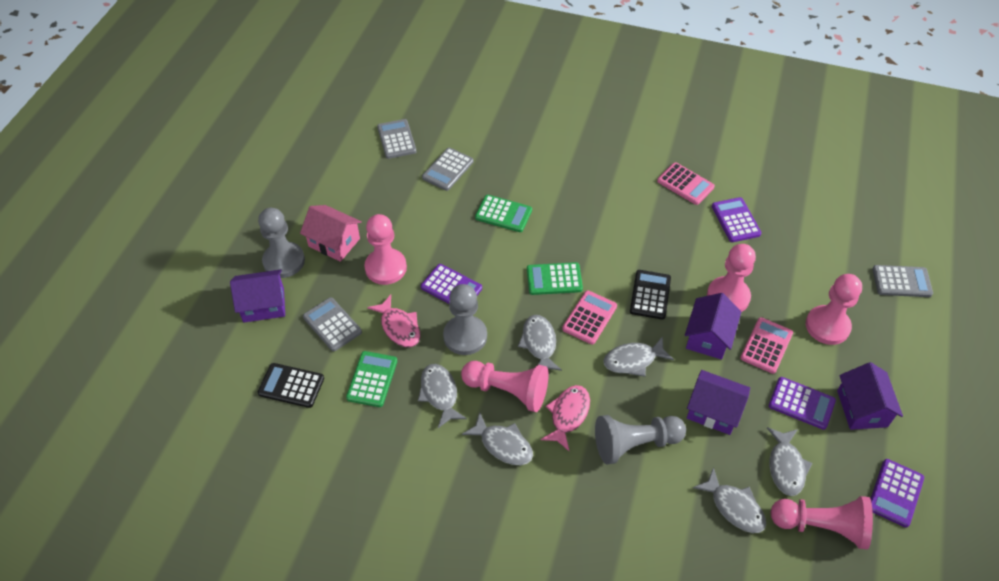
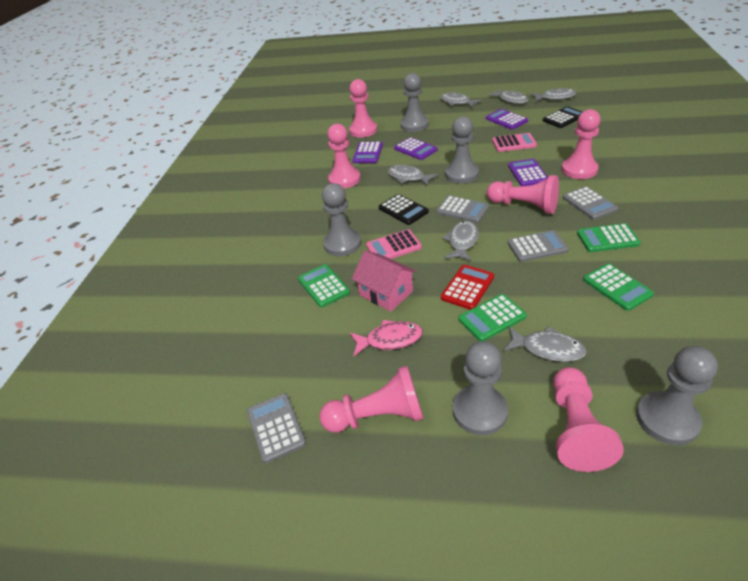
green calculator: 3 -> 4
grey pawn: 3 -> 5
pink calculator: 3 -> 2
pink fish: 2 -> 1
pink pawn: 5 -> 6
purple house: 4 -> 0
red calculator: 0 -> 1

